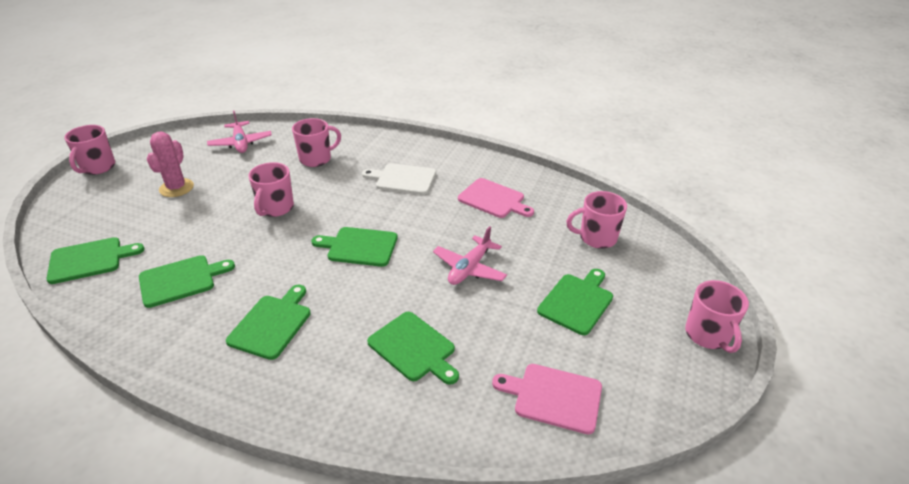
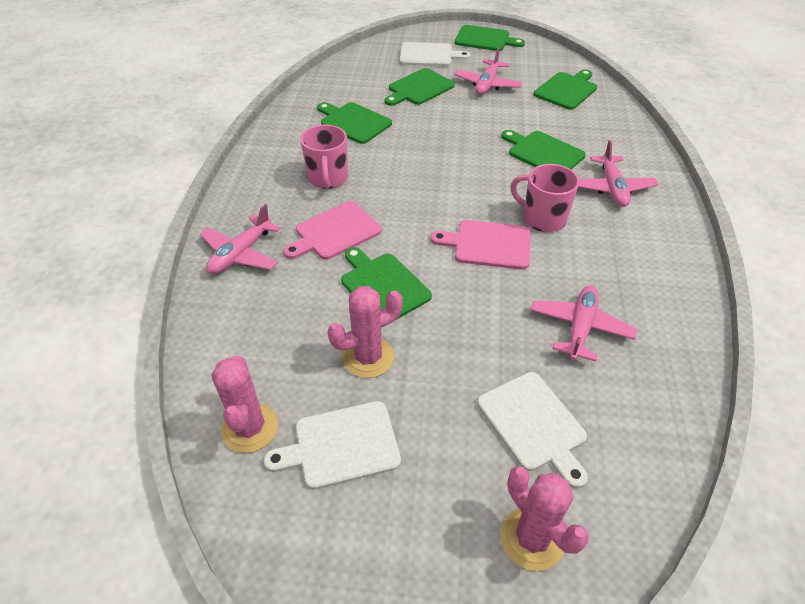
pink cactus: 1 -> 3
pink mug: 5 -> 2
pink plane: 2 -> 4
white cutting board: 1 -> 3

